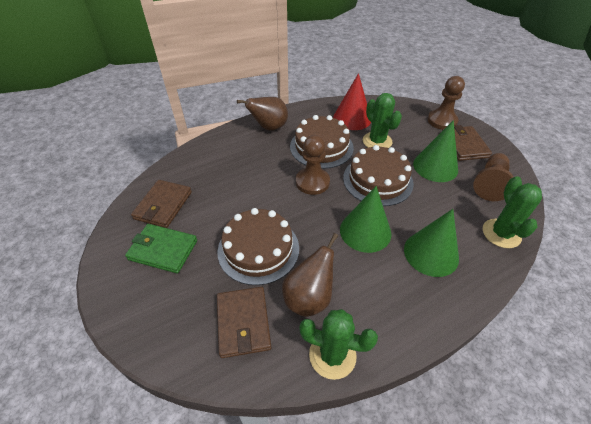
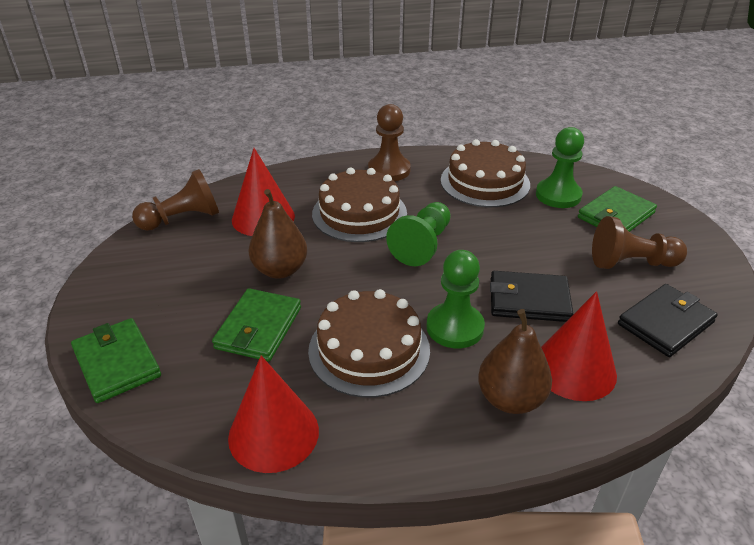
black wallet: 0 -> 2
brown wallet: 3 -> 0
green cactus: 3 -> 0
green cone: 3 -> 0
green pawn: 0 -> 3
green wallet: 1 -> 3
red cone: 1 -> 3

